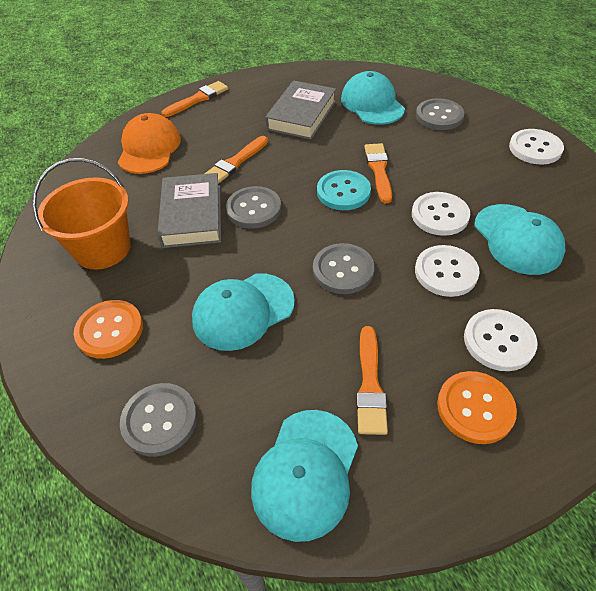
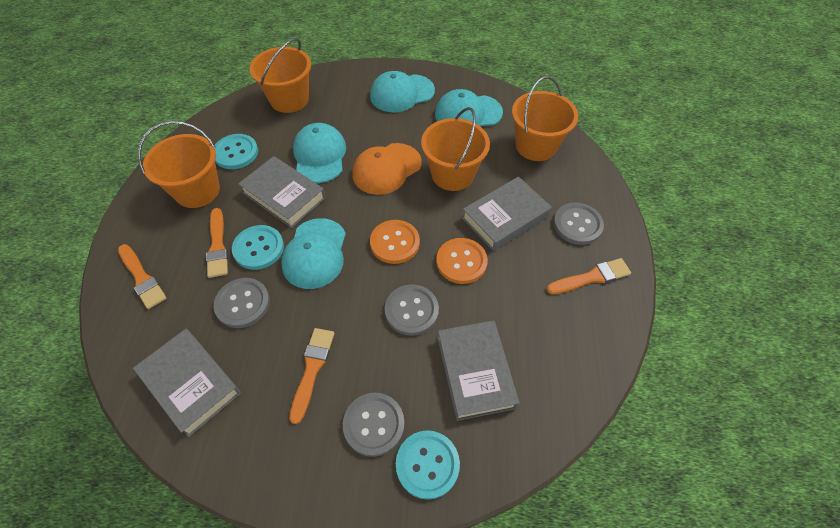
grey book: 2 -> 4
orange bucket: 1 -> 4
turquoise button: 1 -> 3
white button: 4 -> 0

